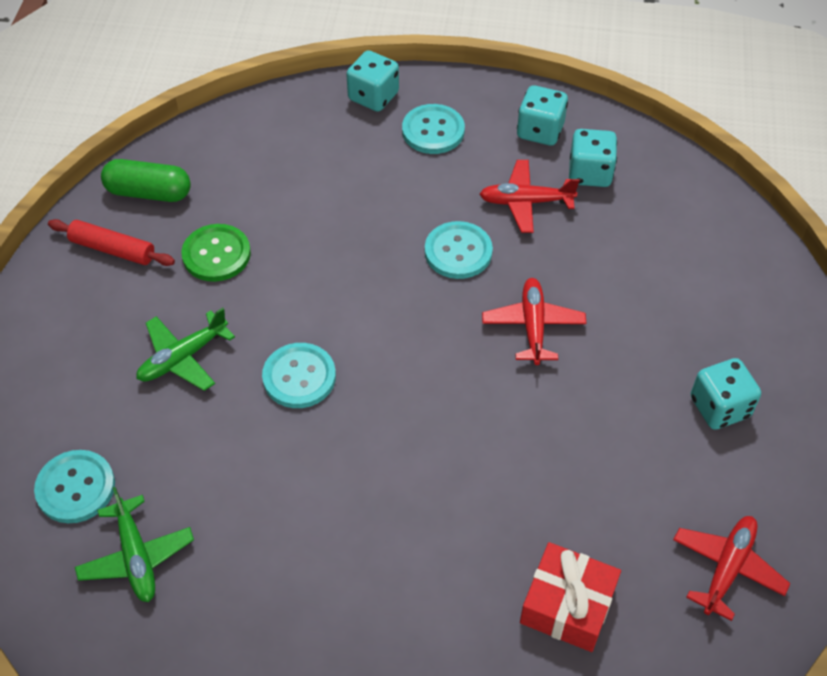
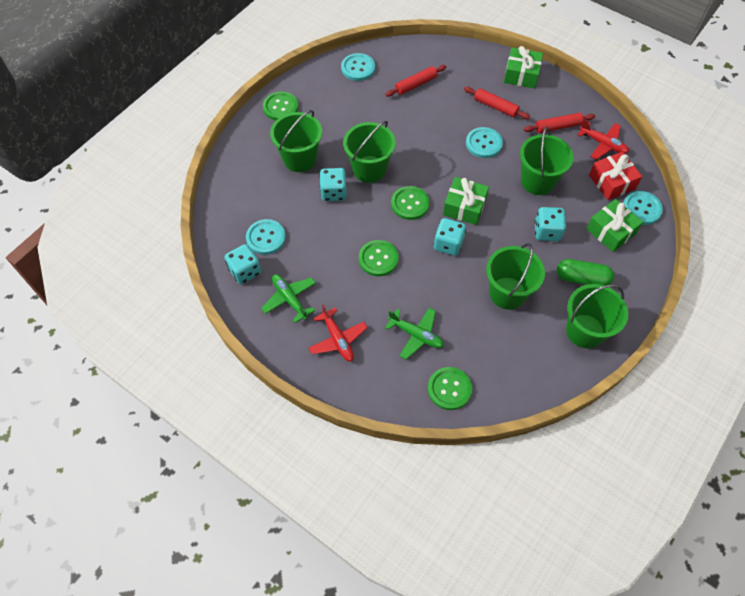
green bucket: 0 -> 5
green button: 1 -> 4
green gift: 0 -> 3
red plane: 3 -> 2
red rolling pin: 1 -> 3

